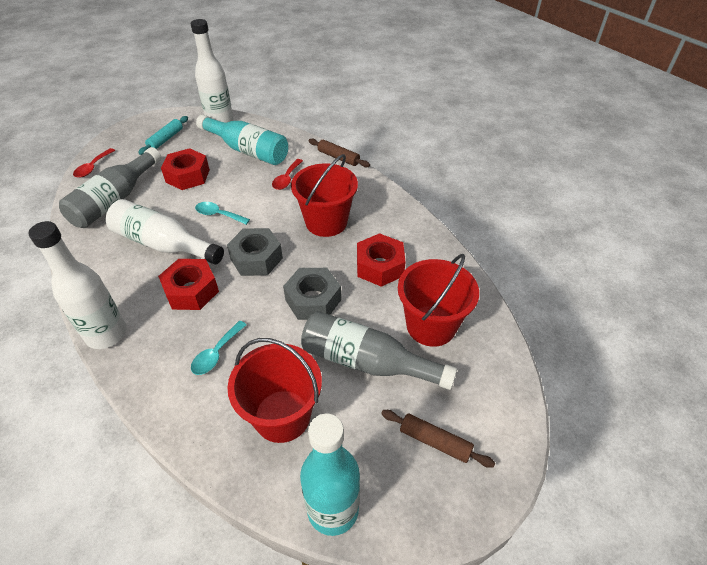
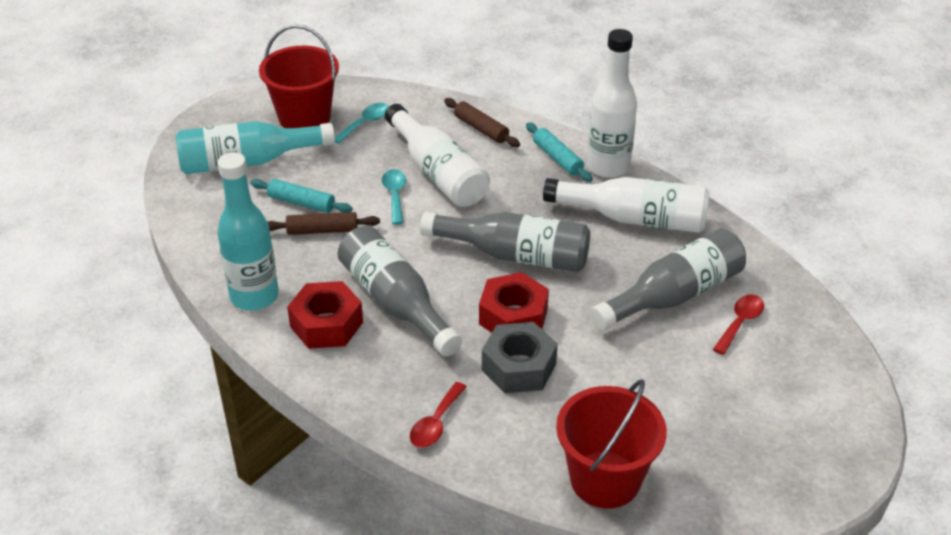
grey bottle: 2 -> 3
grey nut: 2 -> 1
red bucket: 3 -> 2
red nut: 3 -> 2
turquoise rolling pin: 1 -> 2

